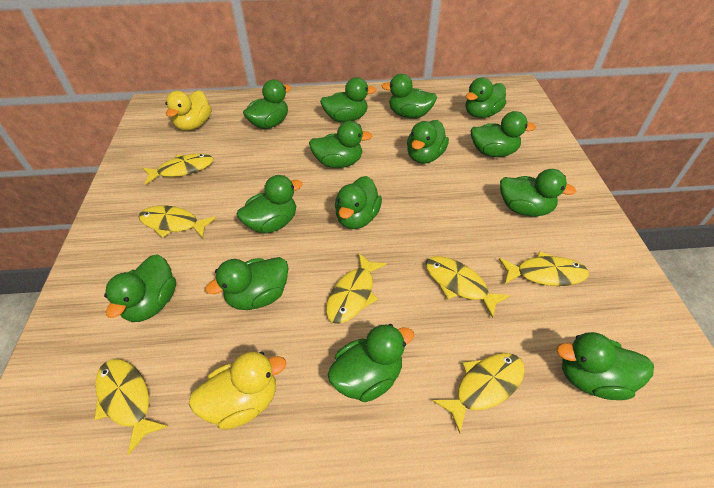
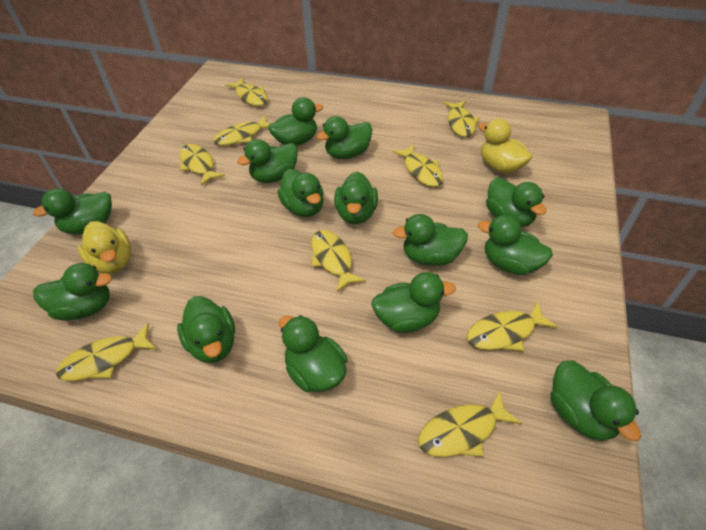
yellow fish: 7 -> 9

